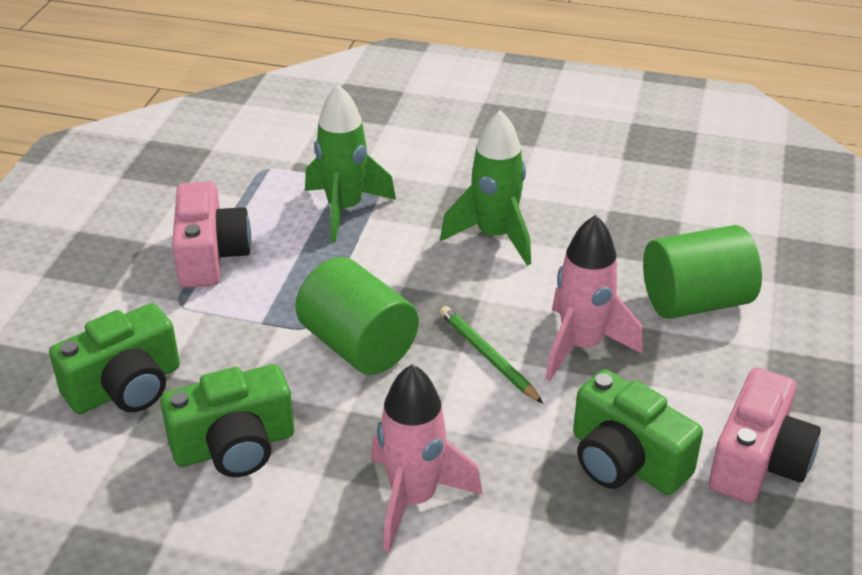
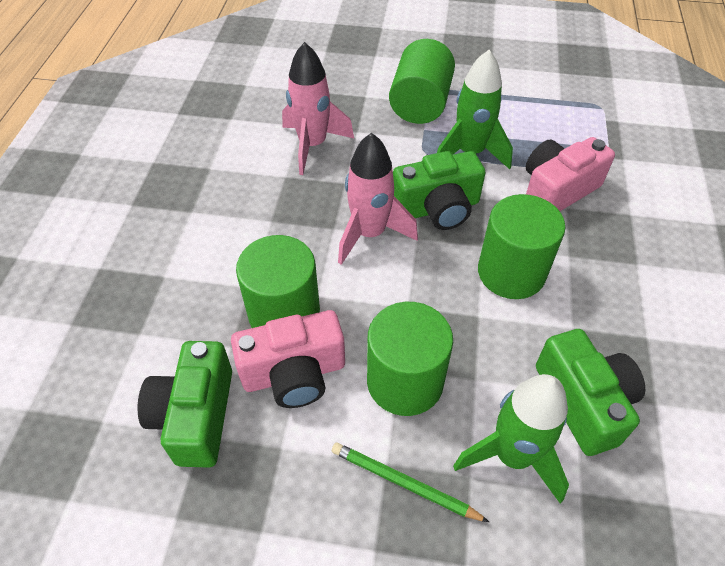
green cylinder: 2 -> 4

